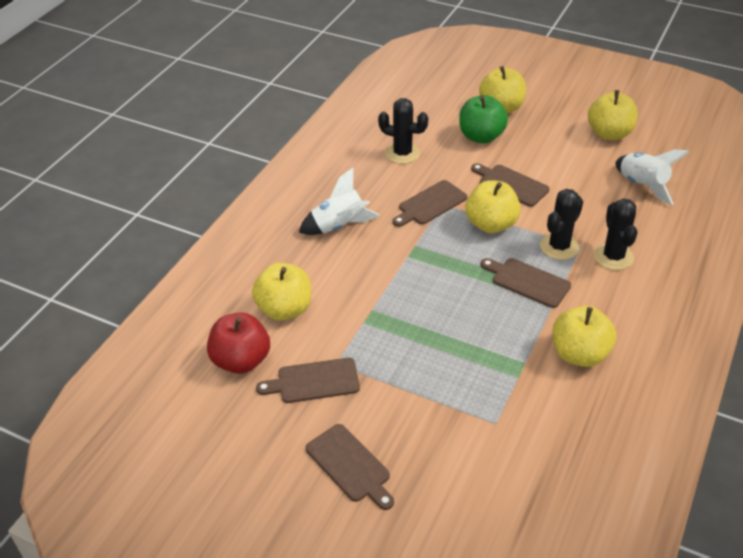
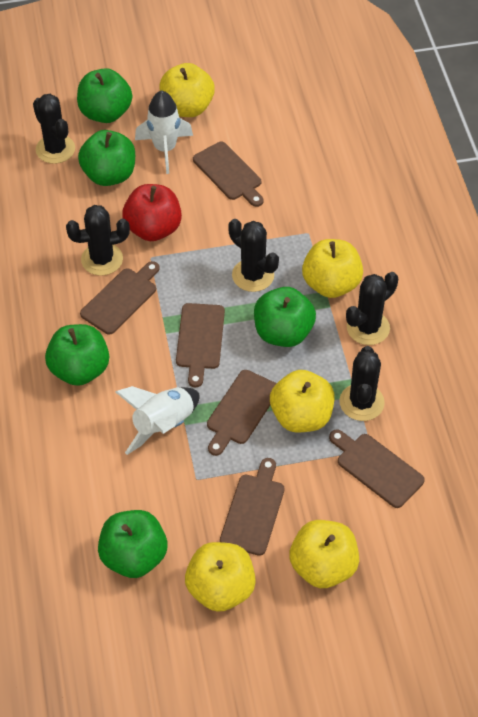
black cactus: 3 -> 5
brown cutting board: 5 -> 6
green apple: 1 -> 5

